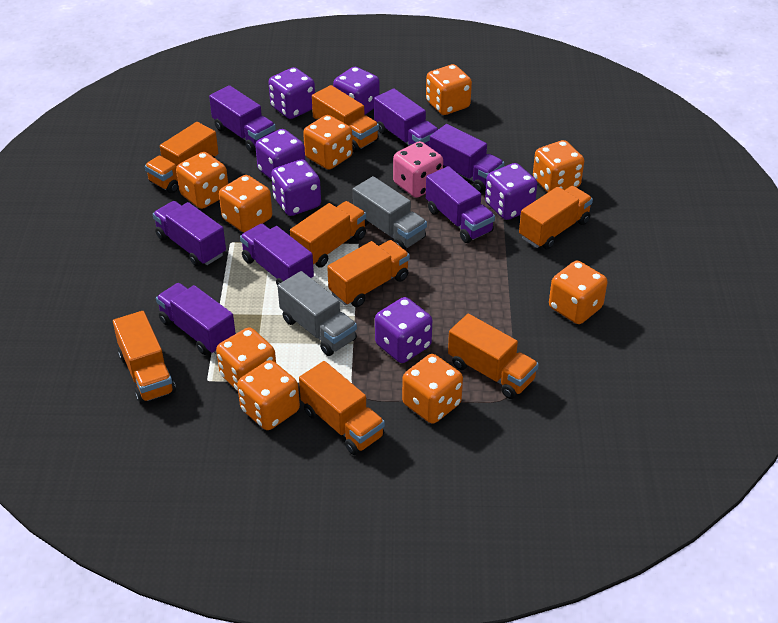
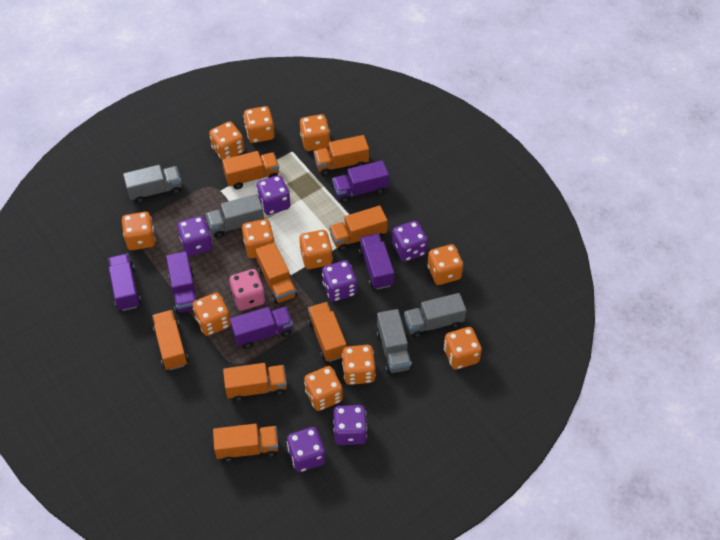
grey truck: 2 -> 4
orange dice: 9 -> 11
purple truck: 7 -> 5

